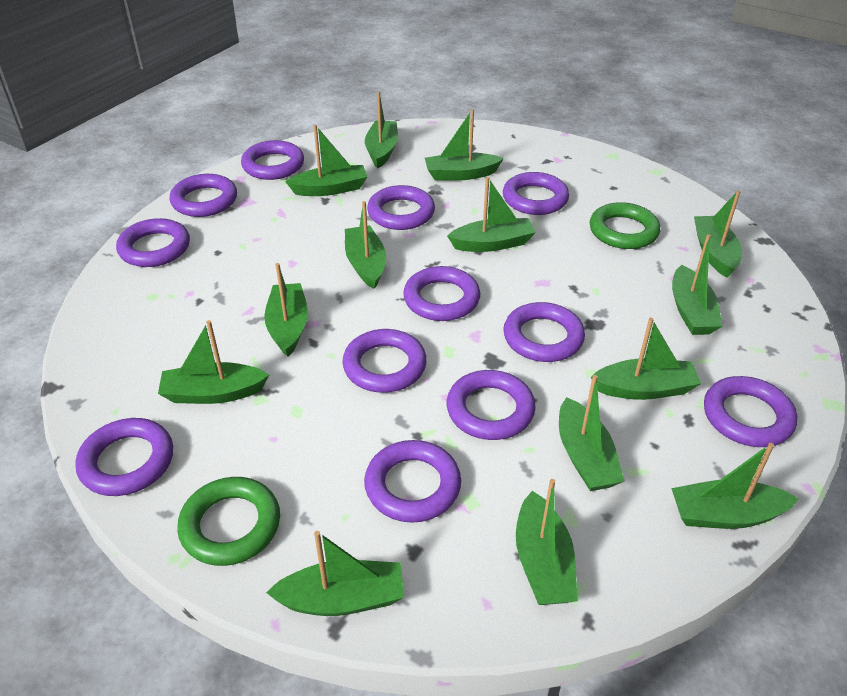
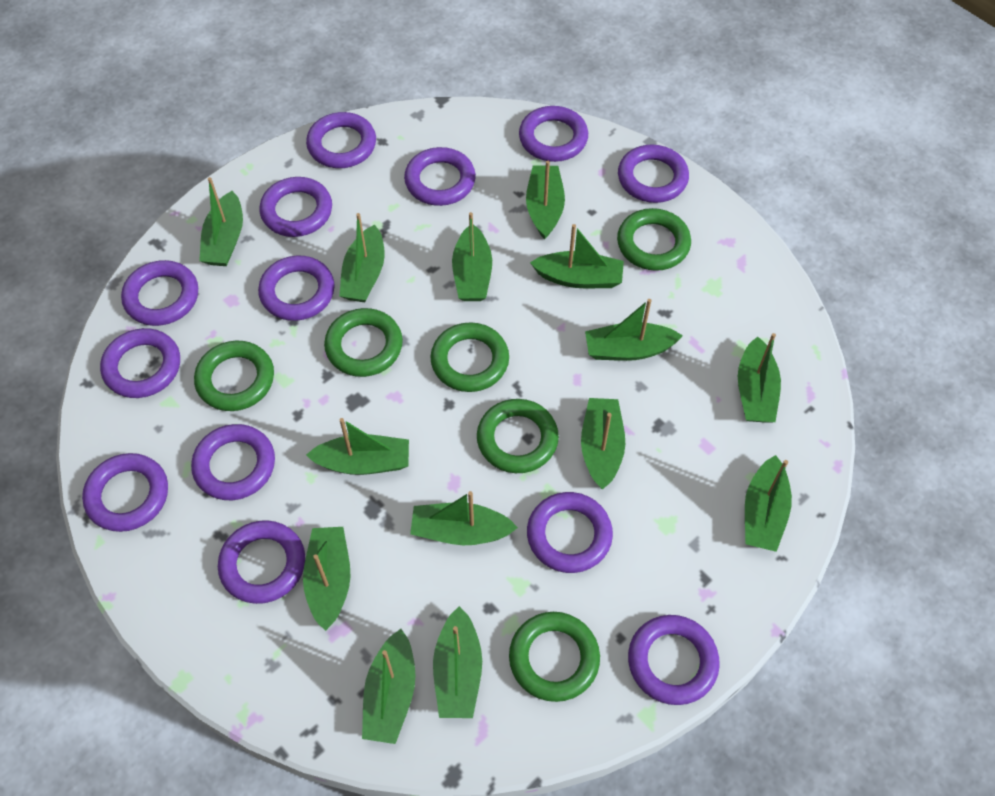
green ring: 2 -> 6
purple ring: 12 -> 13

